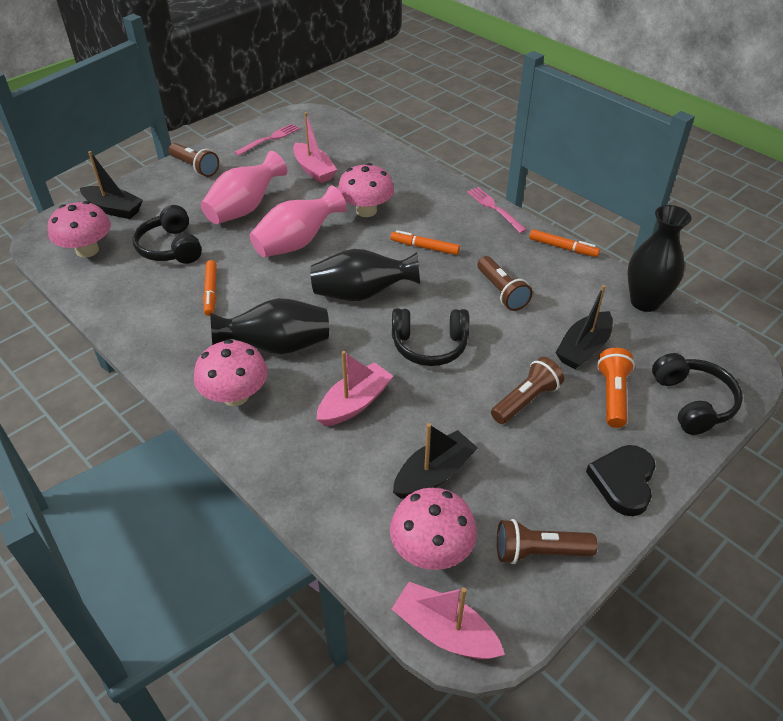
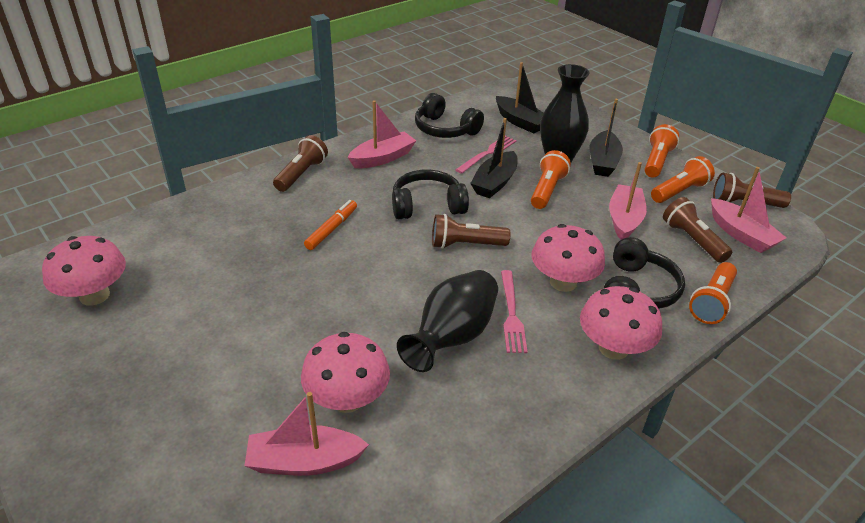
black heart: 1 -> 0
black vase: 3 -> 2
orange flashlight: 1 -> 4
orange marker: 3 -> 1
pink boat: 3 -> 4
pink vase: 2 -> 0

